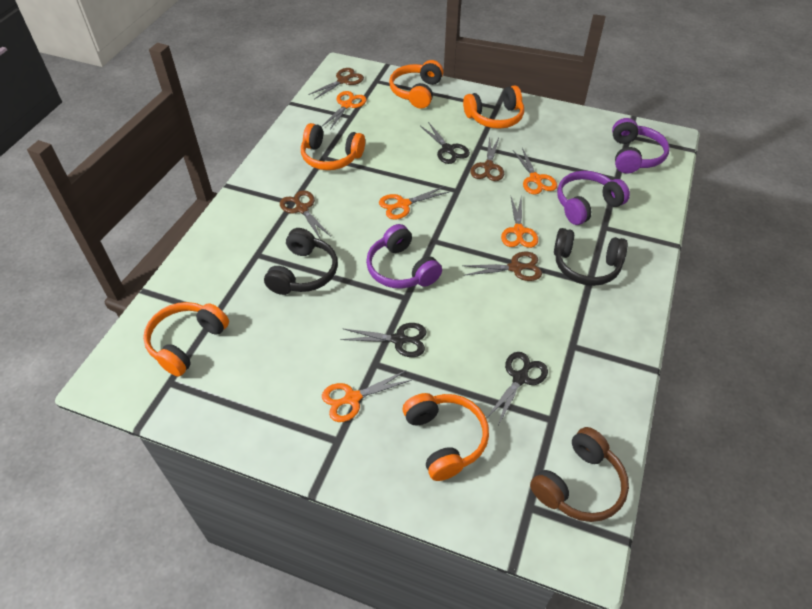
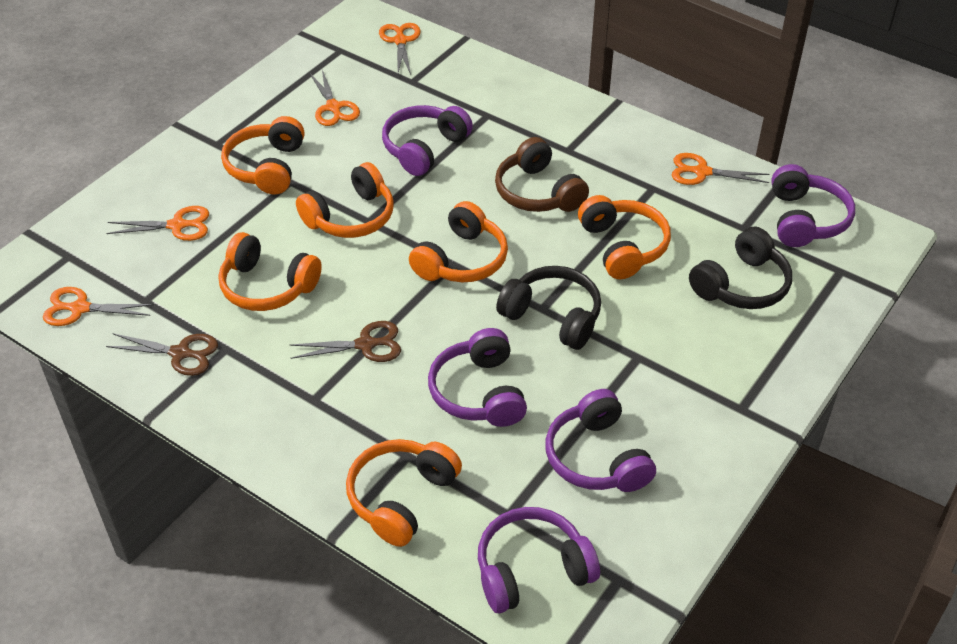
black scissors: 3 -> 0
brown scissors: 4 -> 2
orange headphones: 5 -> 6
purple headphones: 3 -> 5

